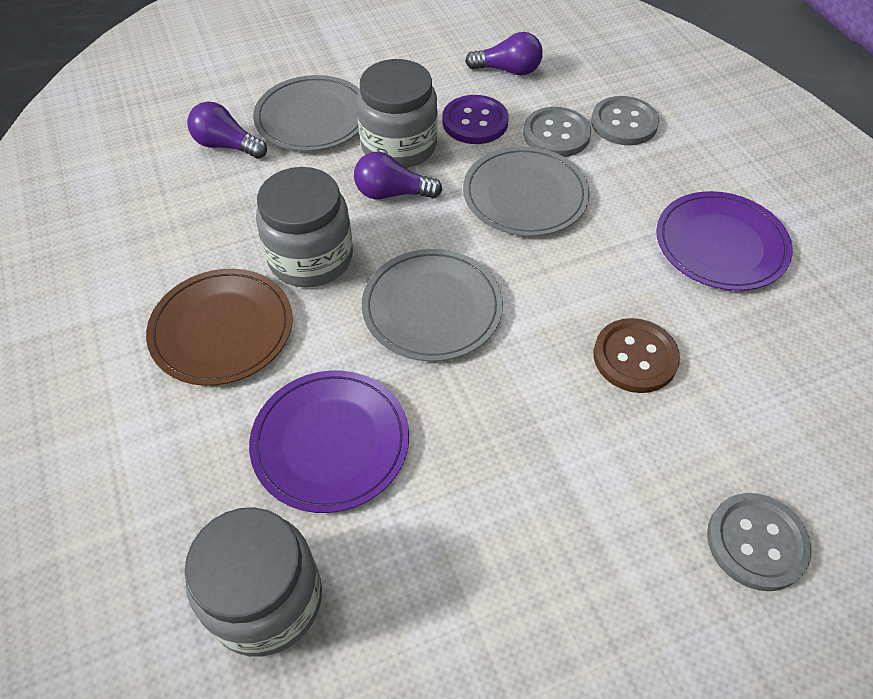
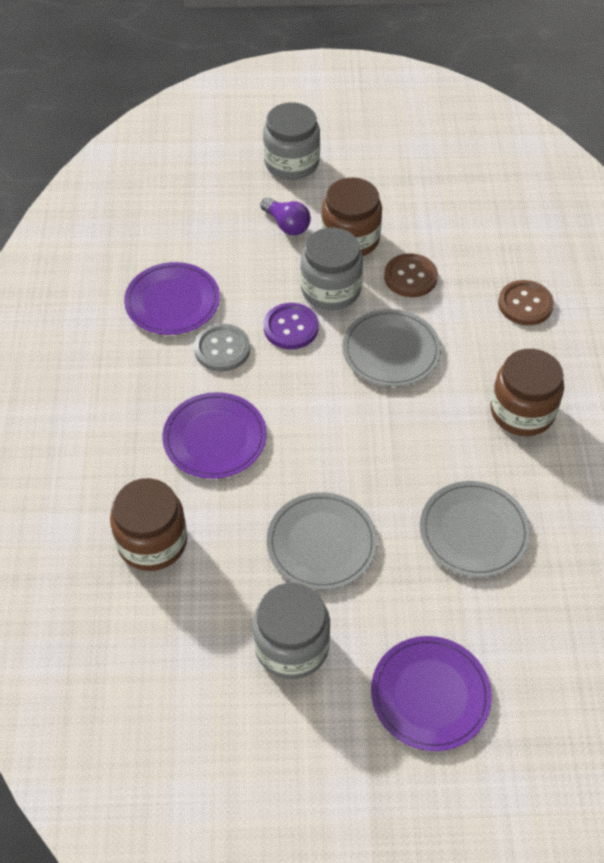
brown button: 1 -> 2
brown jar: 0 -> 3
brown plate: 1 -> 0
grey button: 3 -> 1
purple light bulb: 3 -> 1
purple plate: 2 -> 3

